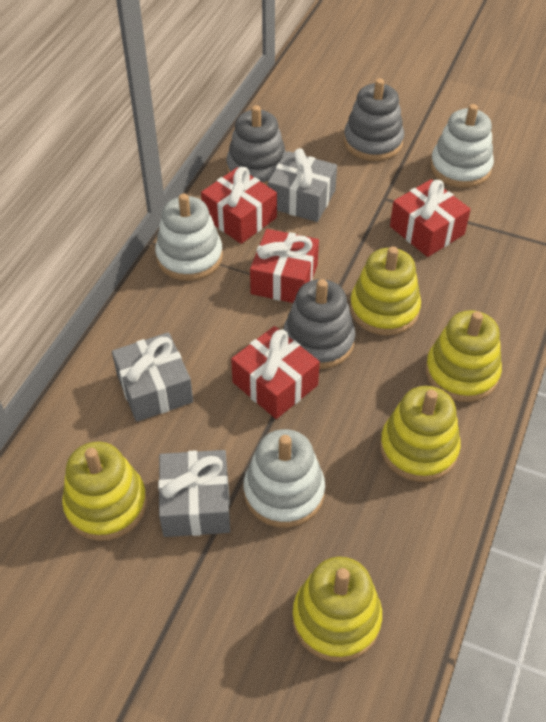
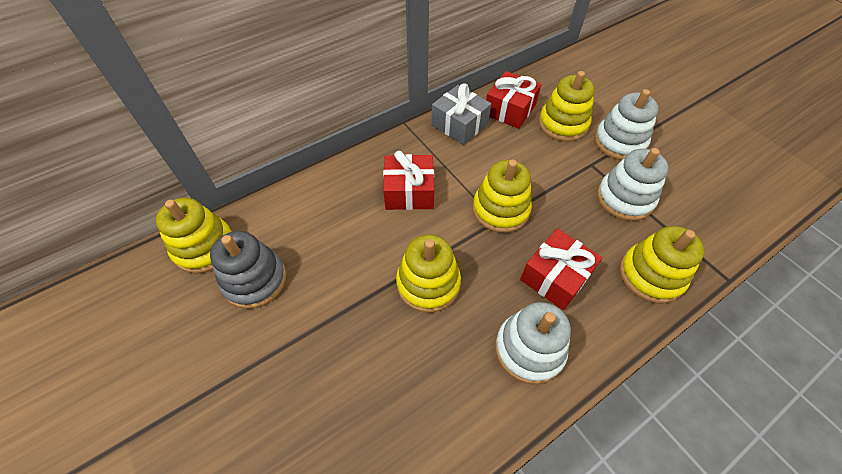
grey gift: 3 -> 1
grey stacking toy: 3 -> 1
red gift: 4 -> 3

